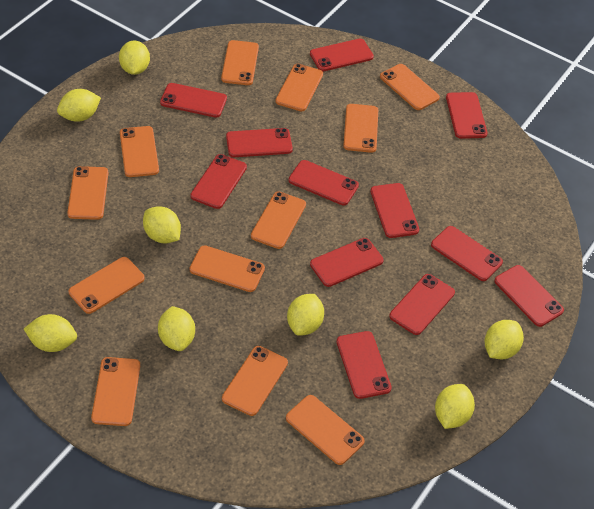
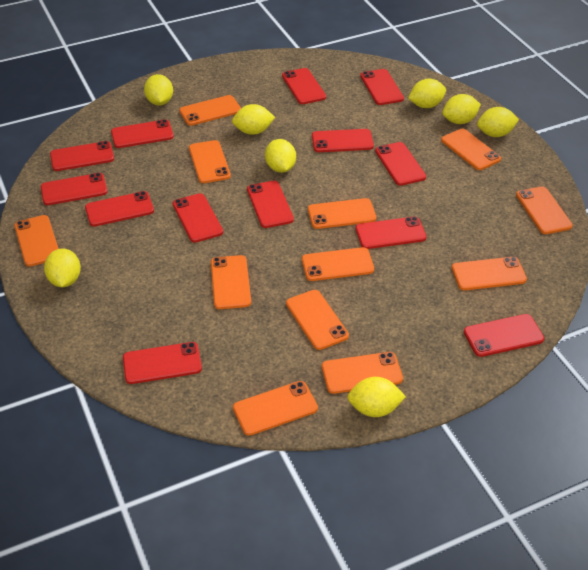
red phone: 12 -> 13

